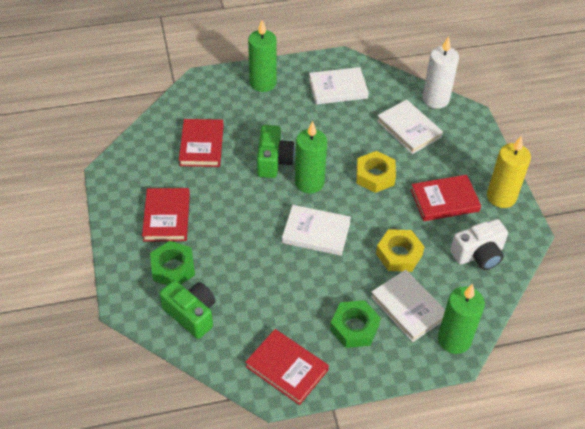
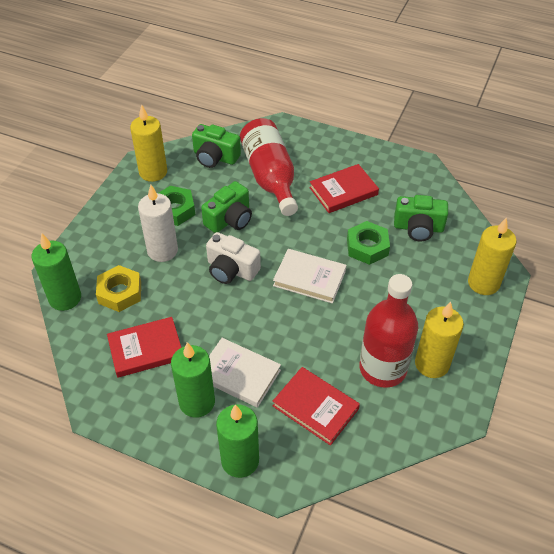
green camera: 2 -> 3
red book: 4 -> 3
red bottle: 0 -> 2
white book: 4 -> 2
yellow candle: 1 -> 3
yellow nut: 2 -> 1

